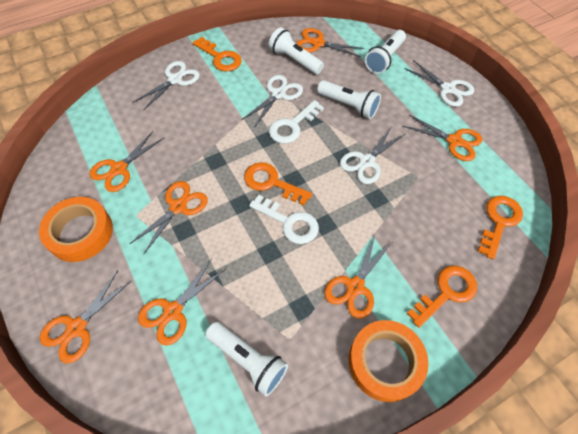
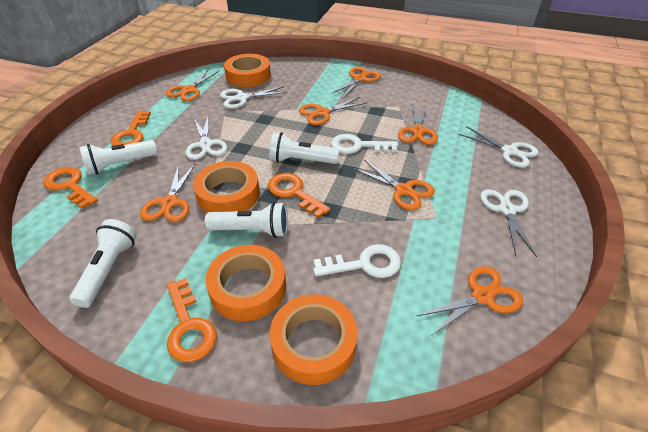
orange tape: 2 -> 4

